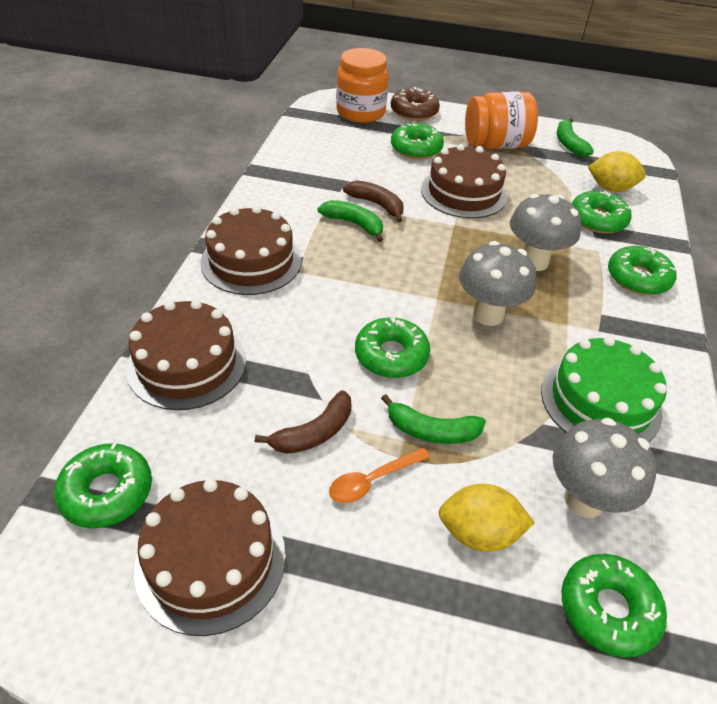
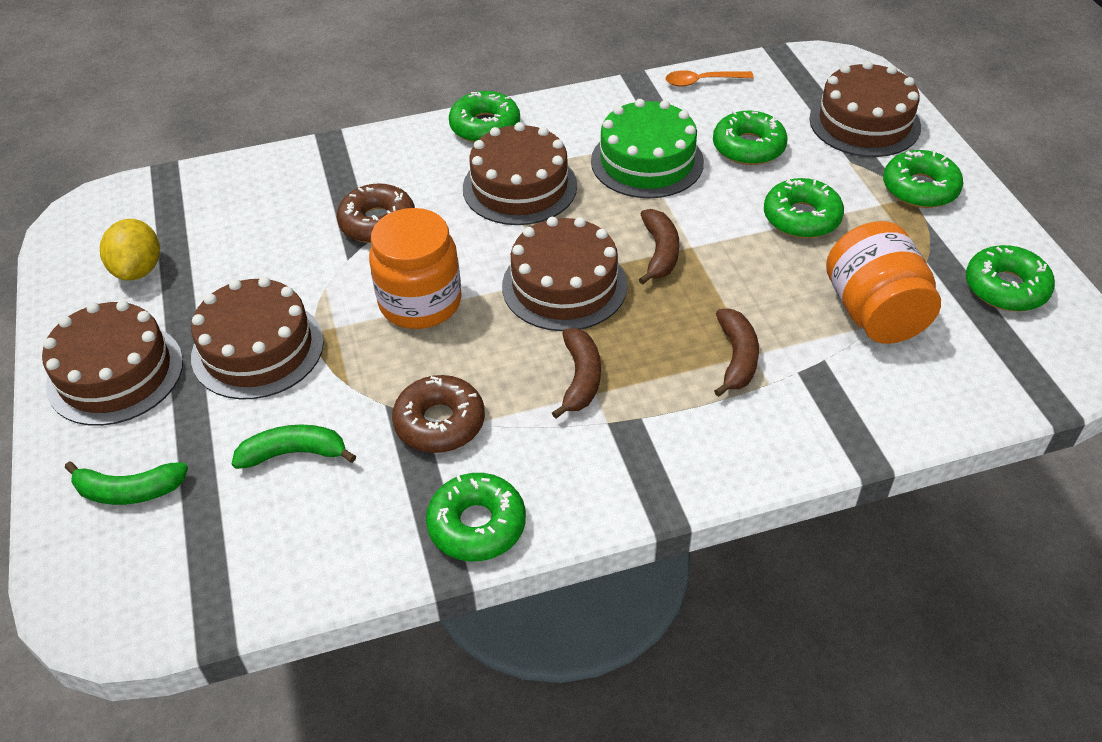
brown banana: 2 -> 3
brown cake: 4 -> 5
brown donut: 1 -> 2
green banana: 3 -> 2
grey mushroom: 3 -> 0
yellow lemon: 2 -> 1

